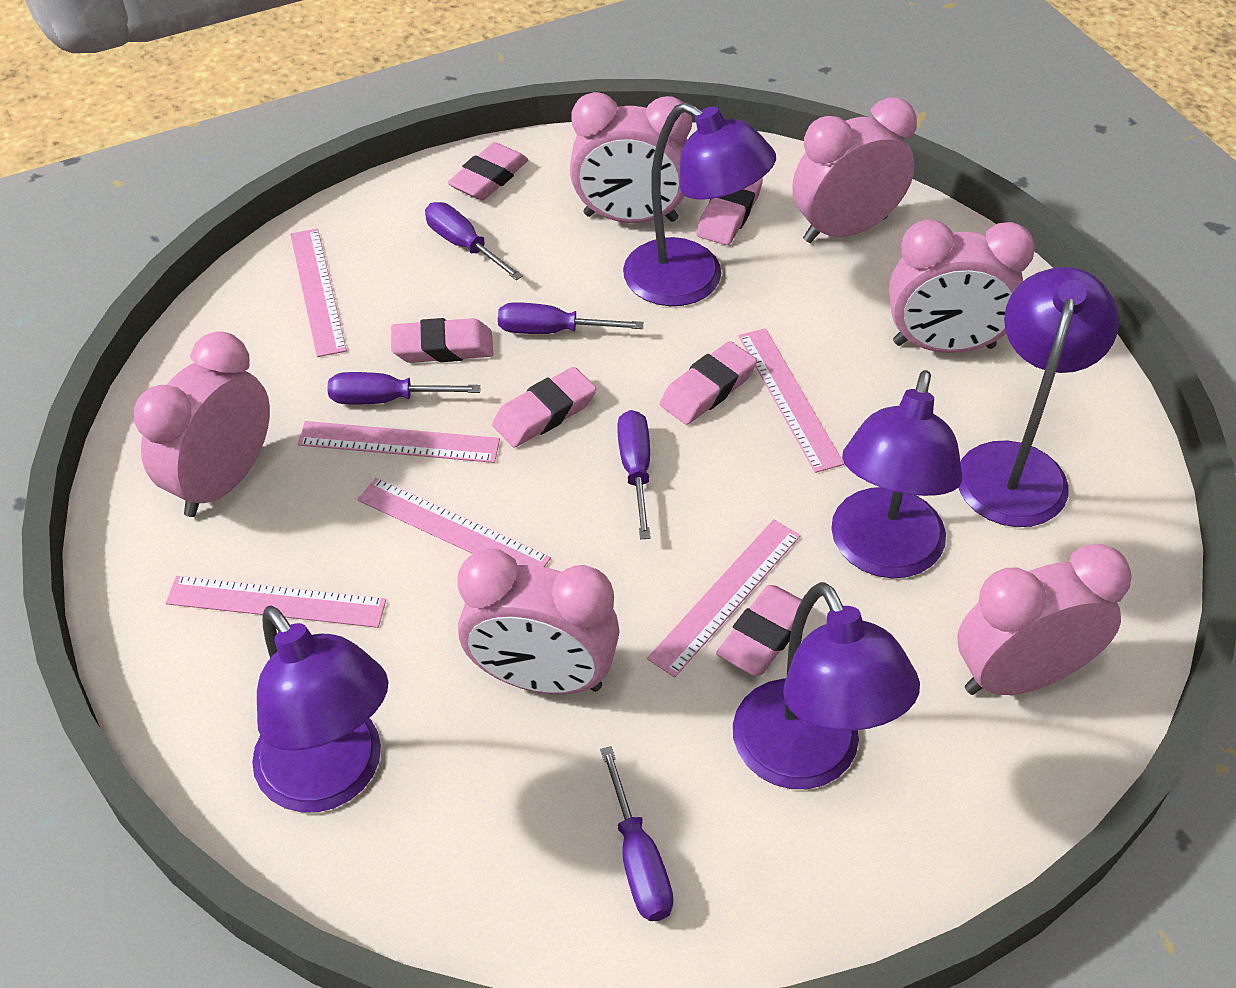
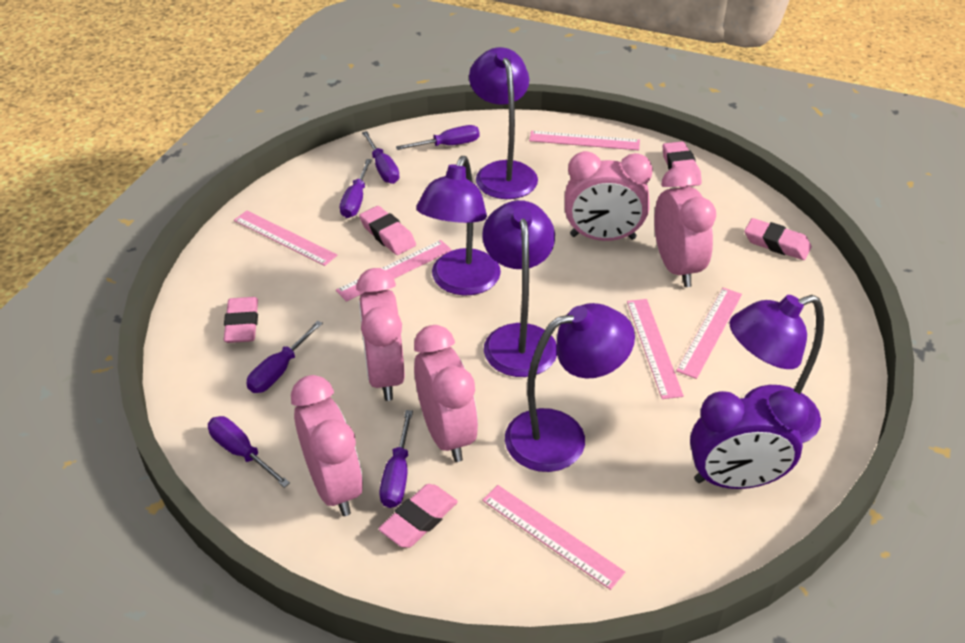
pink clock: 6 -> 5
pink eraser: 6 -> 5
purple clock: 0 -> 1
purple screwdriver: 5 -> 6

